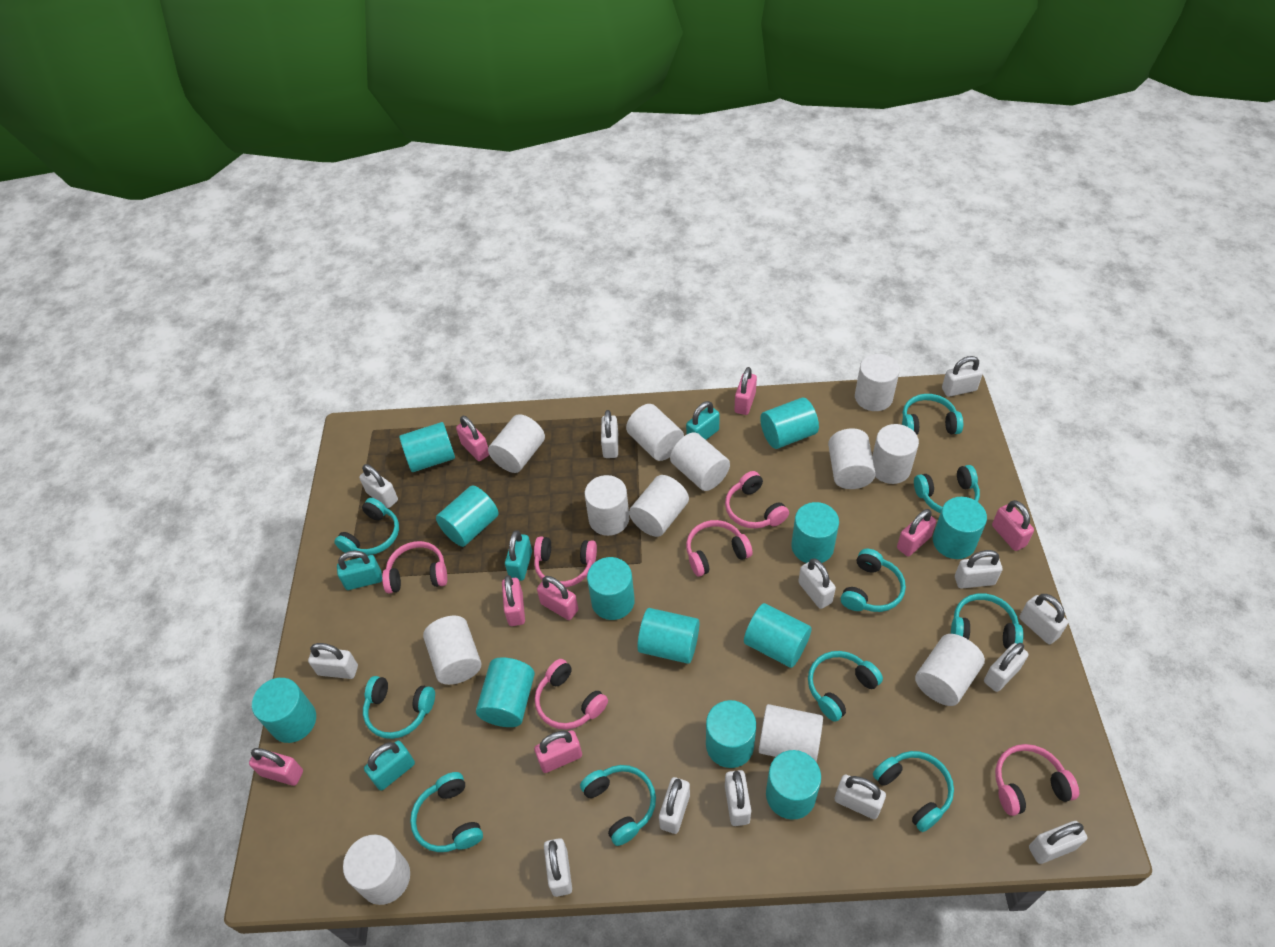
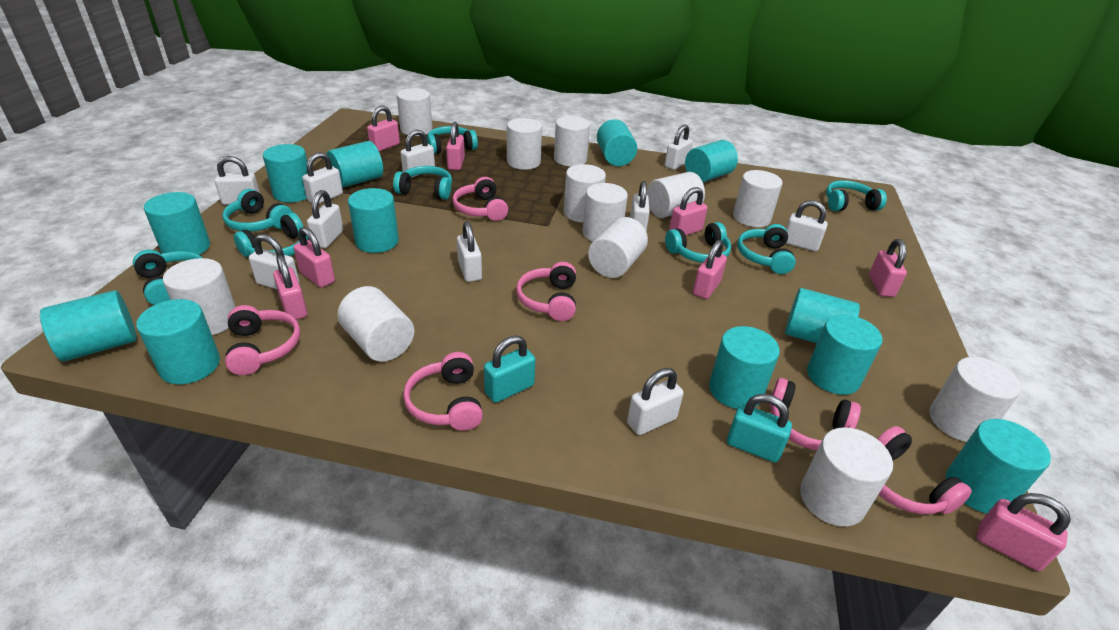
turquoise headphones: 10 -> 8
turquoise padlock: 4 -> 2
white padlock: 13 -> 10

